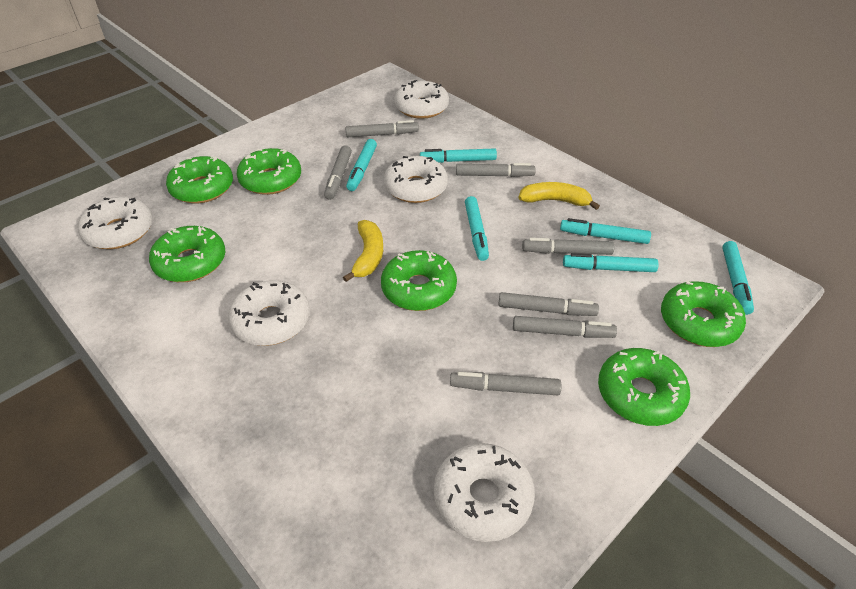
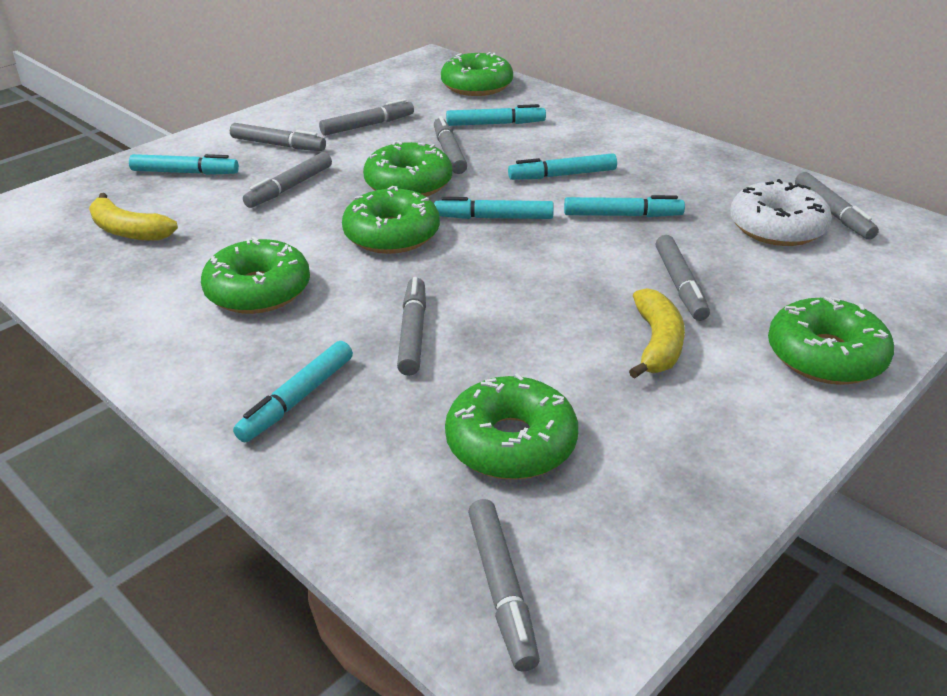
grey marker: 7 -> 8
white donut: 5 -> 1

